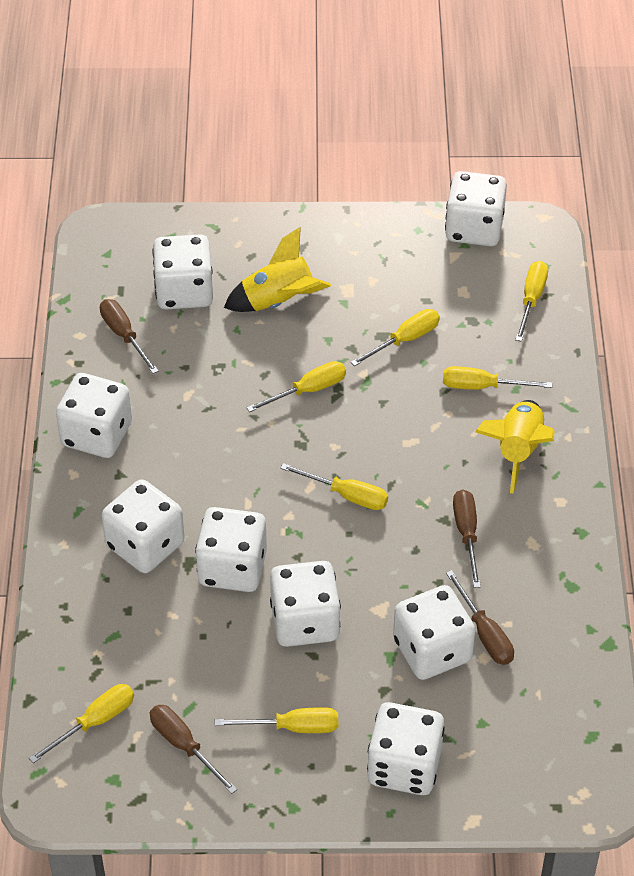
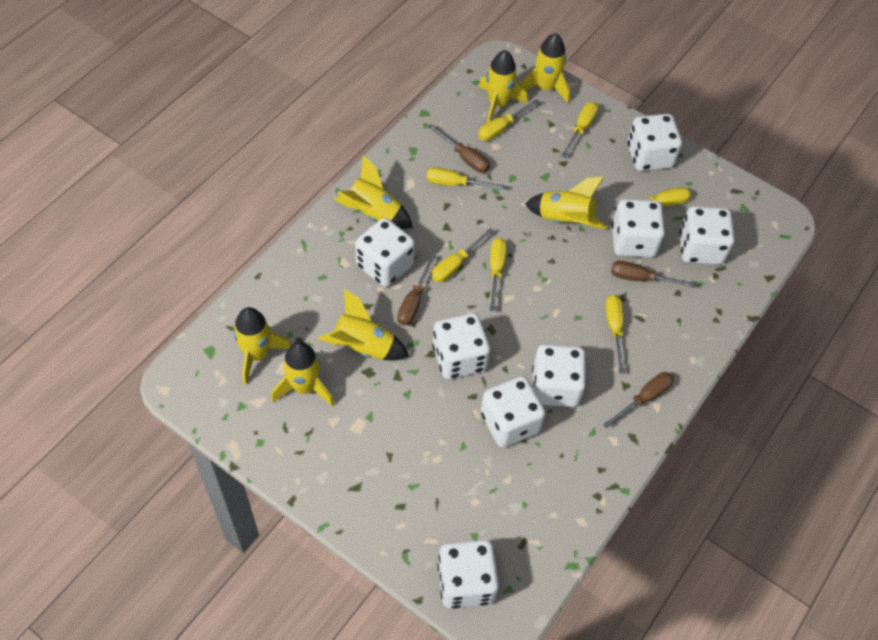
yellow rocket: 2 -> 7

